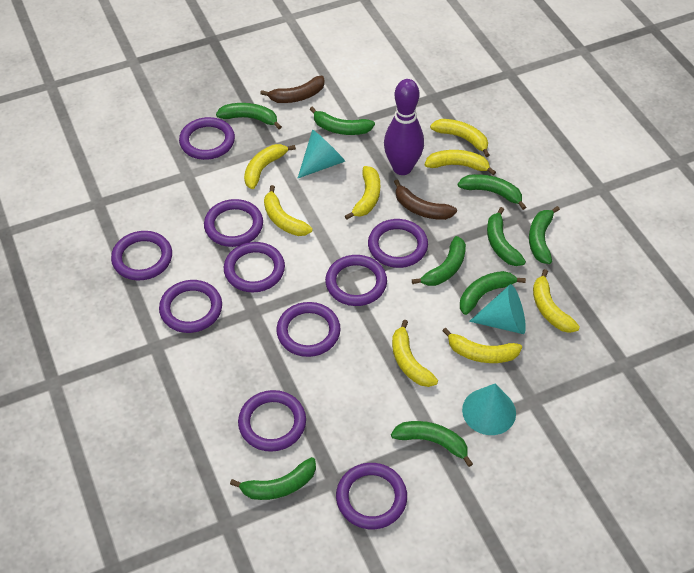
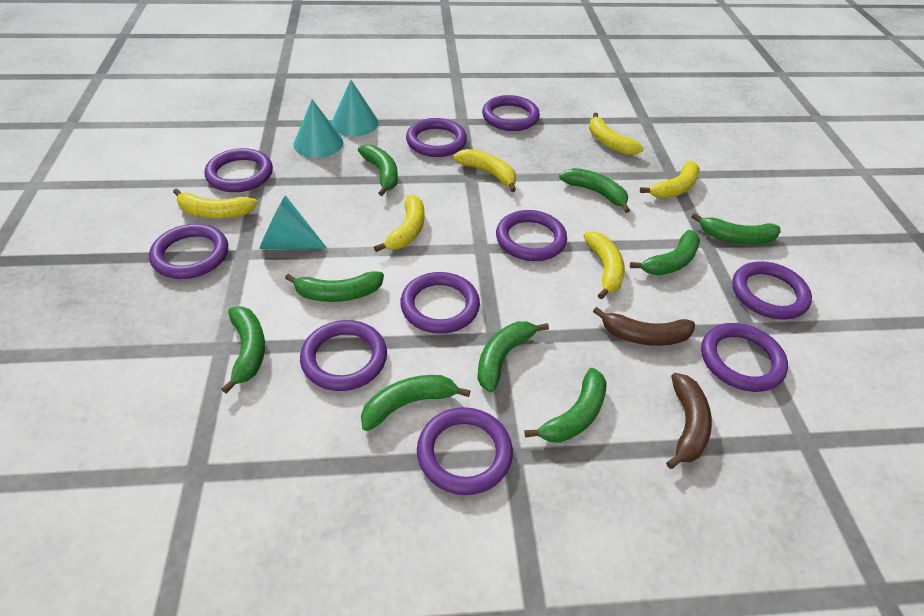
purple bowling pin: 1 -> 0
yellow banana: 8 -> 6

